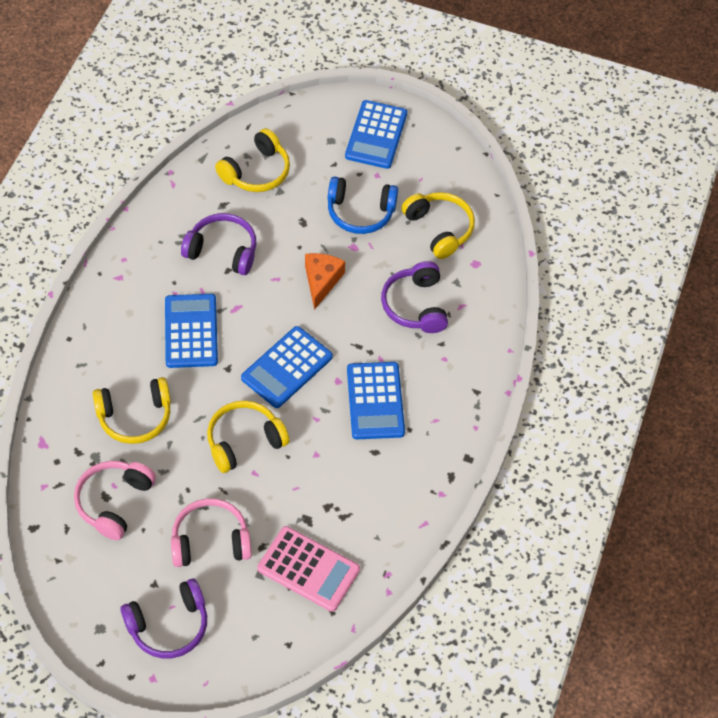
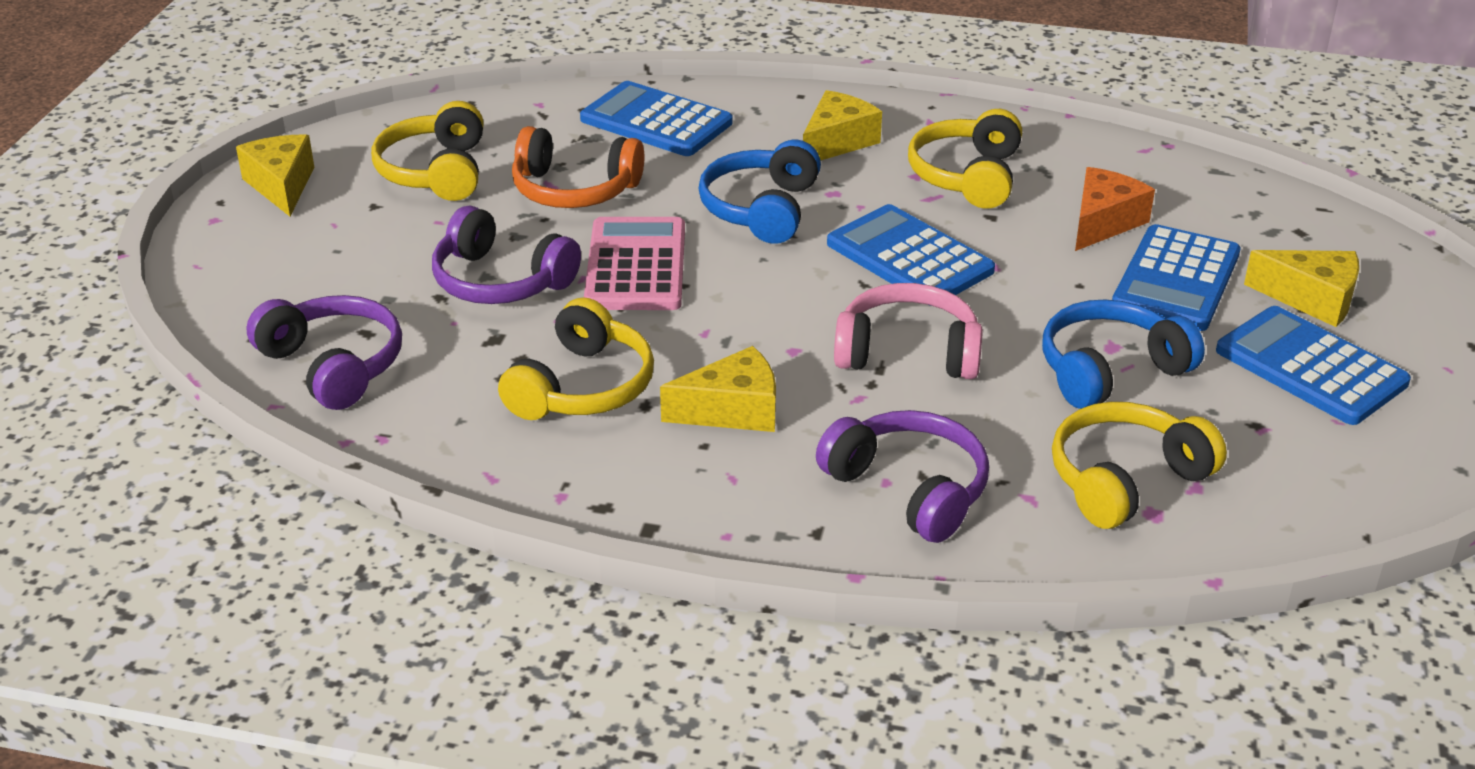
blue headphones: 1 -> 2
orange headphones: 0 -> 1
pink headphones: 2 -> 1
yellow cheese: 0 -> 4

